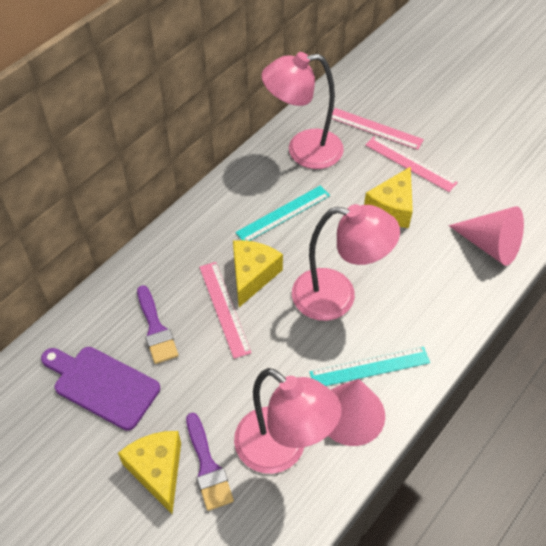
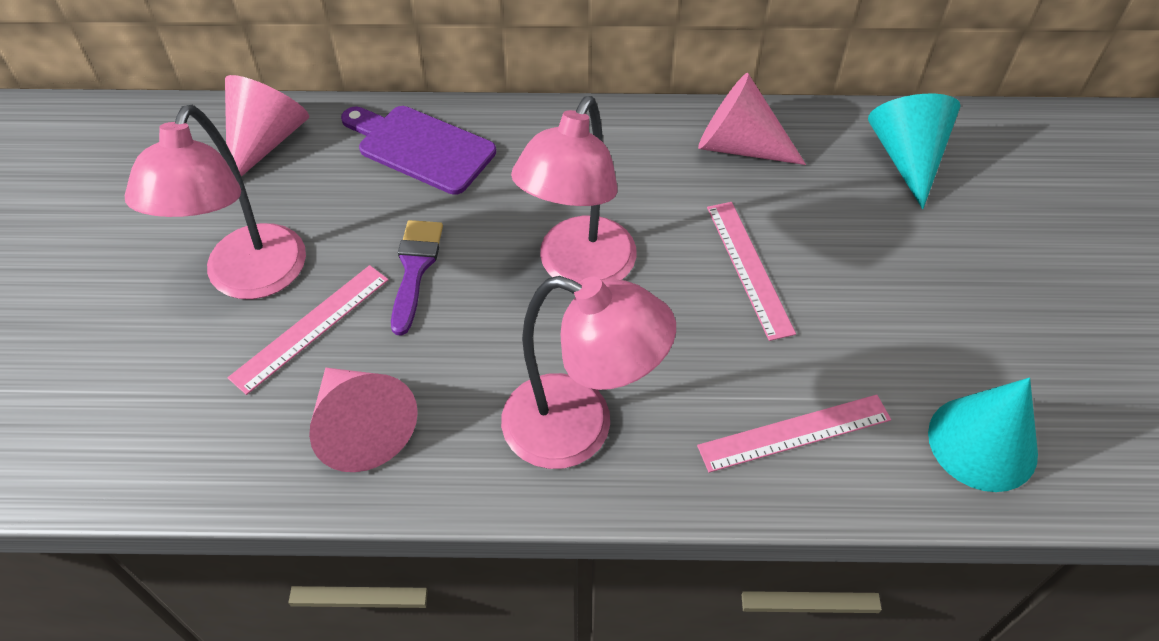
pink cone: 2 -> 3
purple brush: 2 -> 1
turquoise cone: 0 -> 2
turquoise ruler: 2 -> 0
yellow cheese: 3 -> 0

